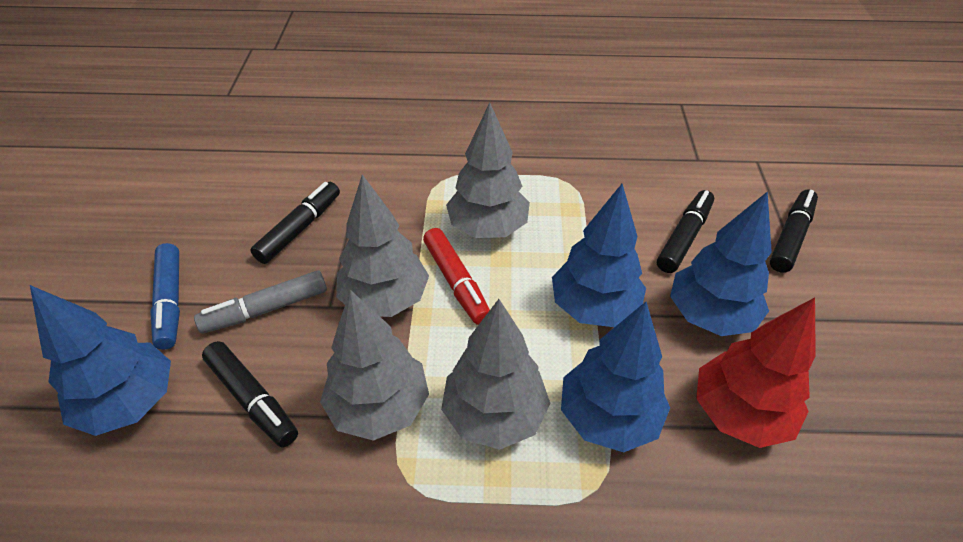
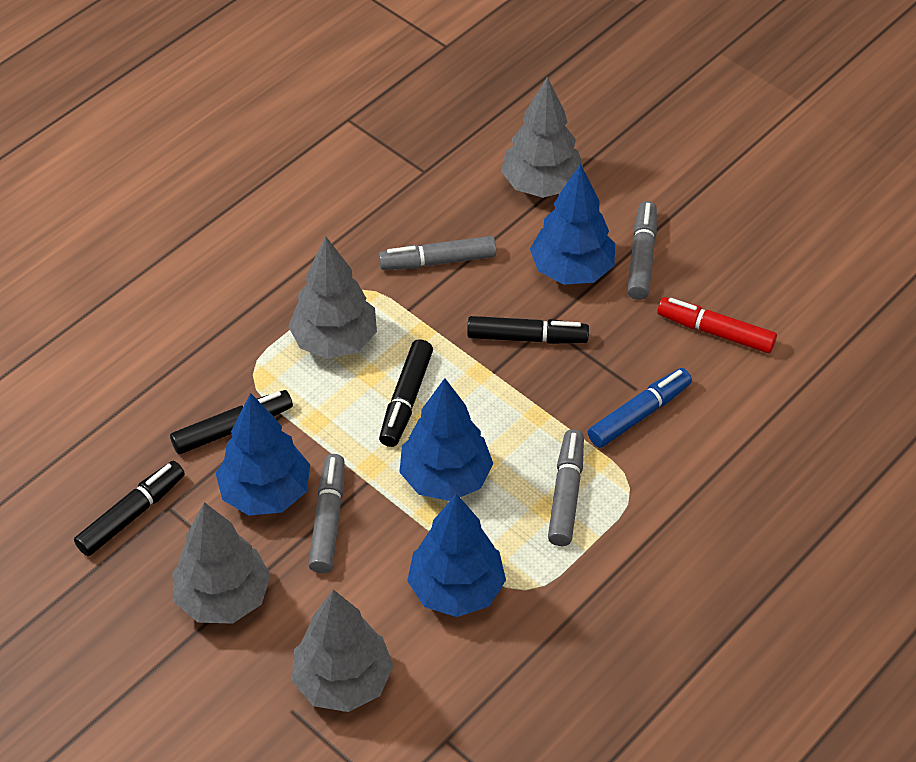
grey marker: 1 -> 4
red tree: 1 -> 0

